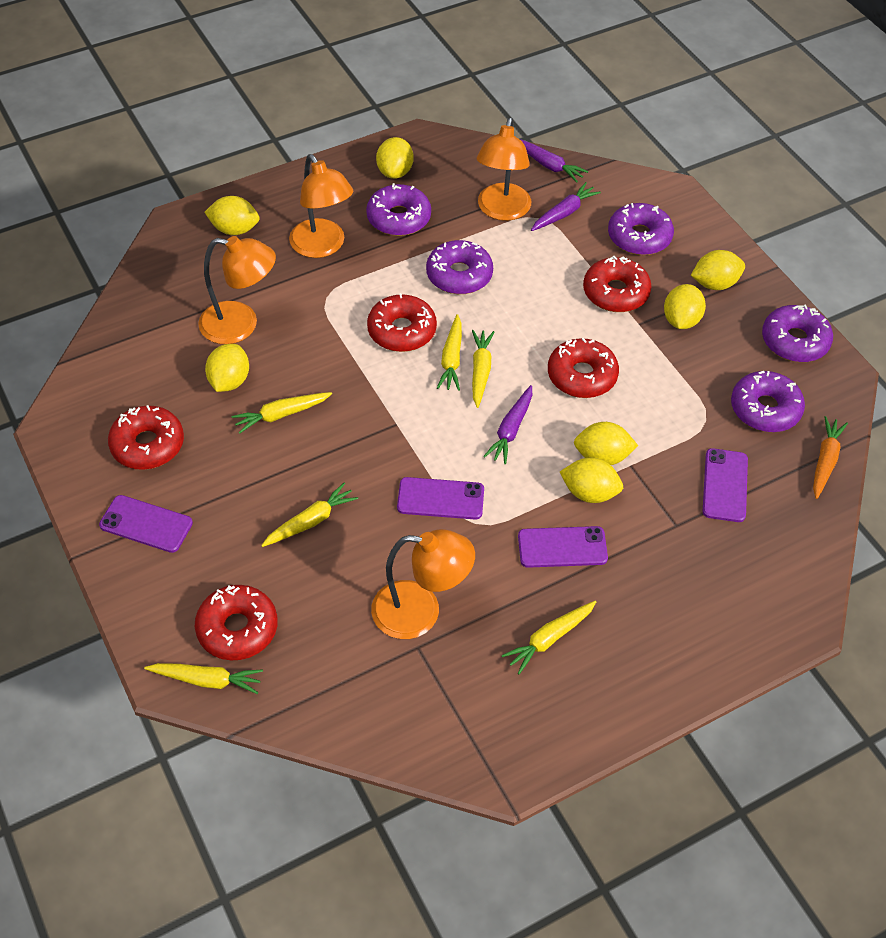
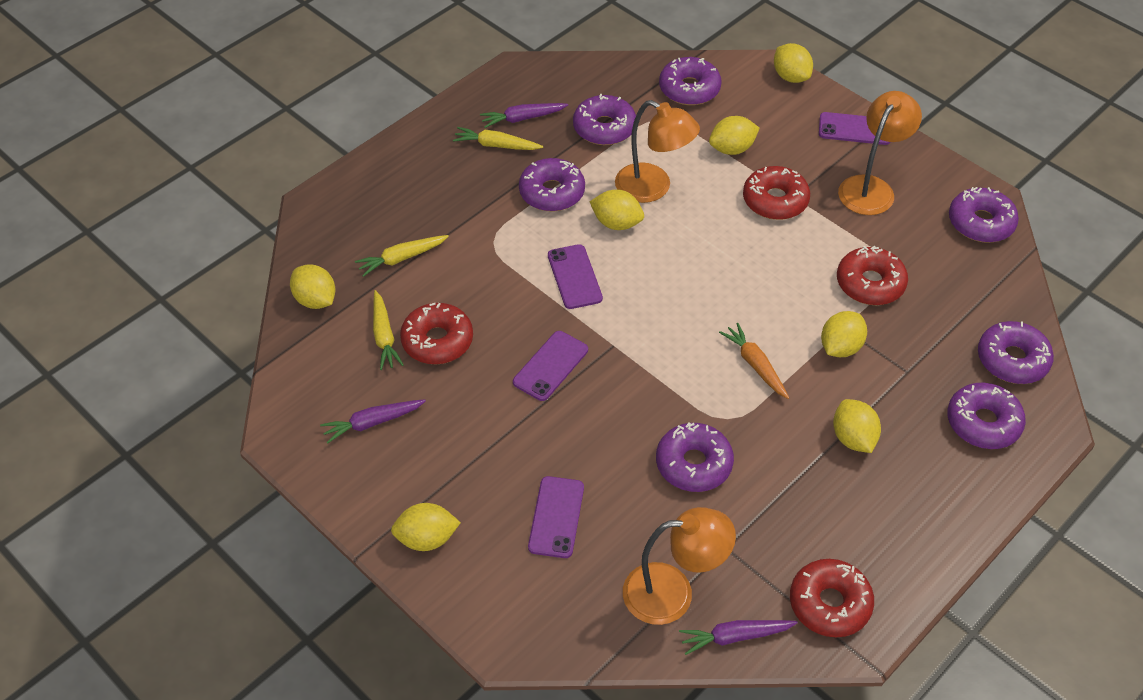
orange lamp: 4 -> 3
purple donut: 5 -> 7
red donut: 5 -> 4
yellow carrot: 6 -> 3

